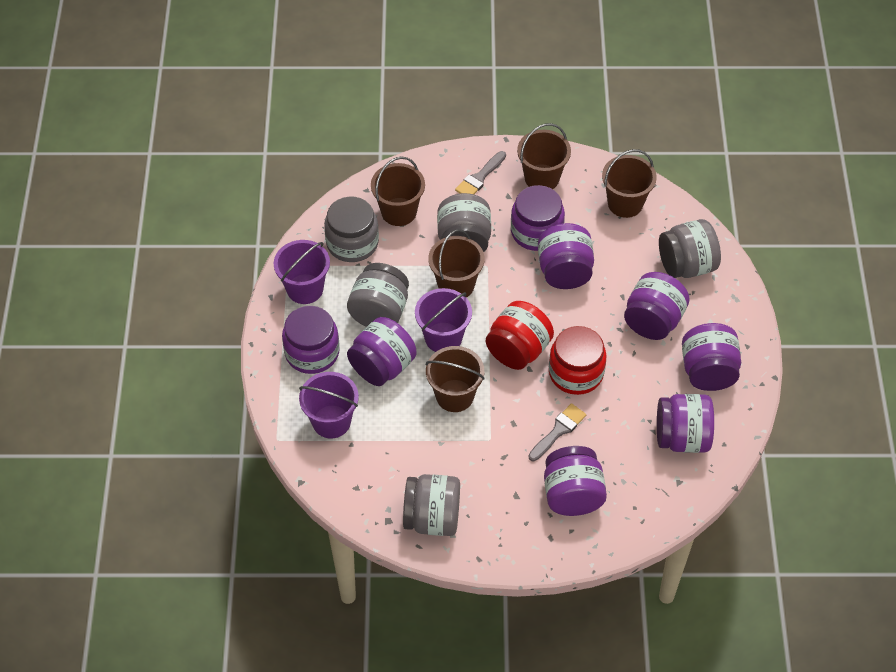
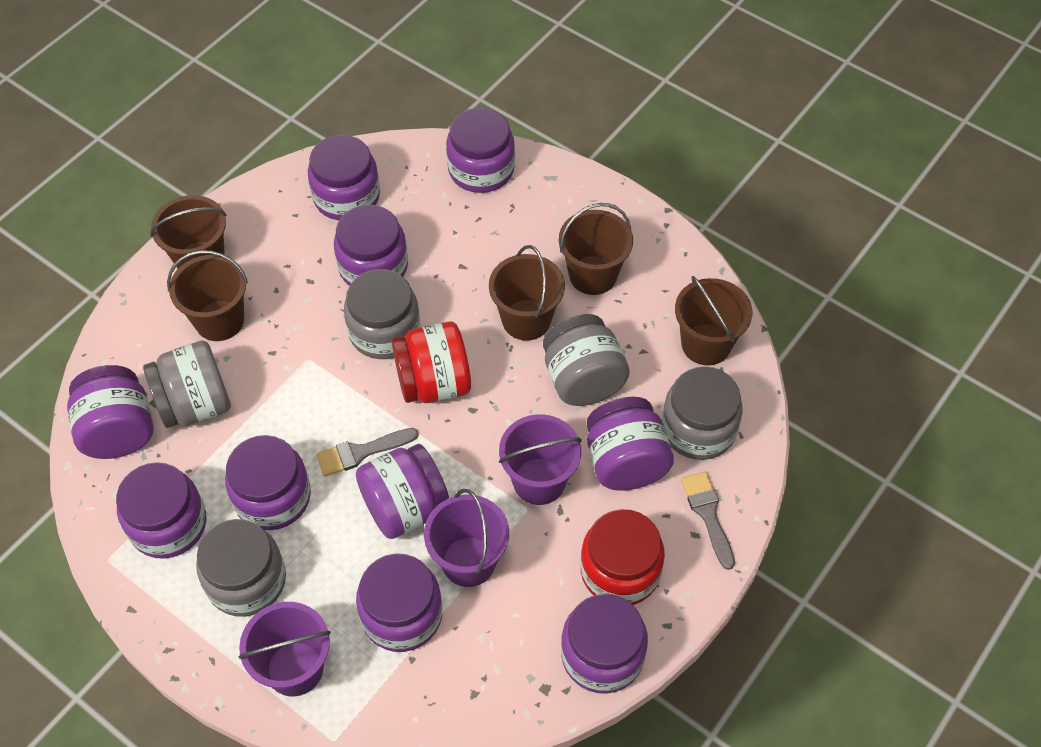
purple jar: 8 -> 10

